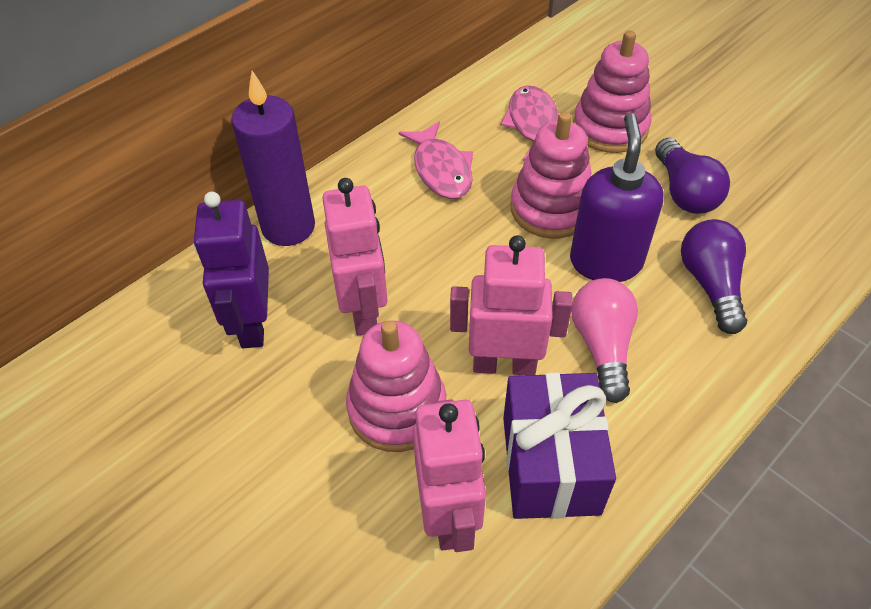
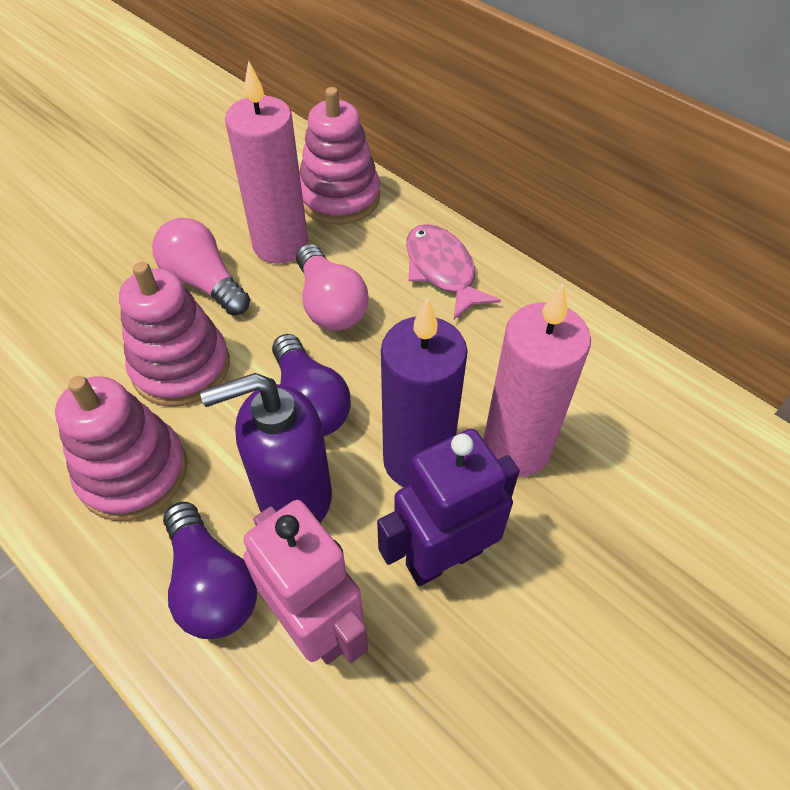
pink candle: 0 -> 2
pink fish: 2 -> 1
pink light bulb: 1 -> 2
pink robot: 3 -> 1
purple gift: 1 -> 0

